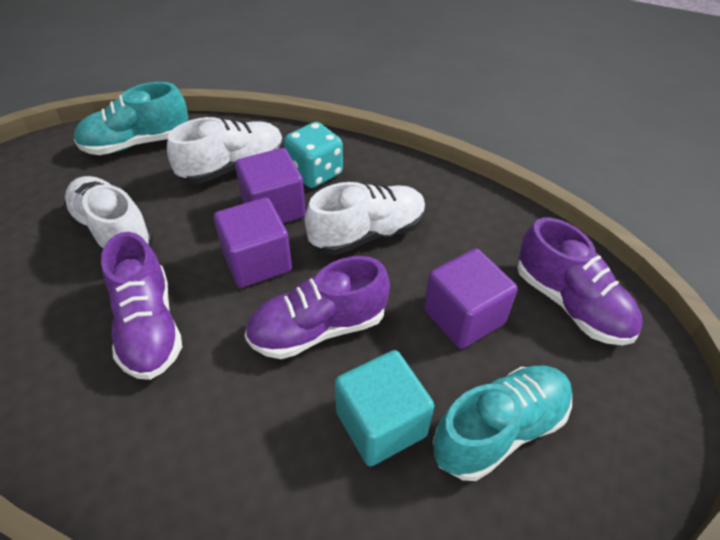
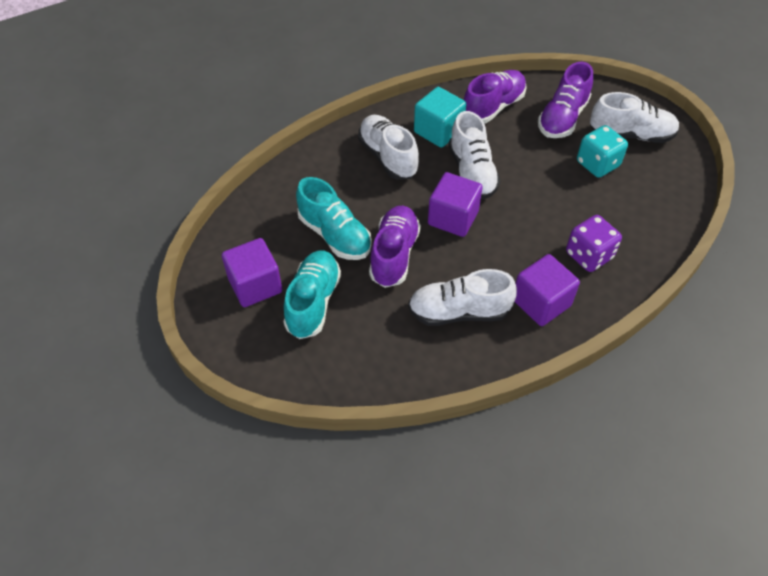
purple dice: 0 -> 1
white shoe: 3 -> 4

